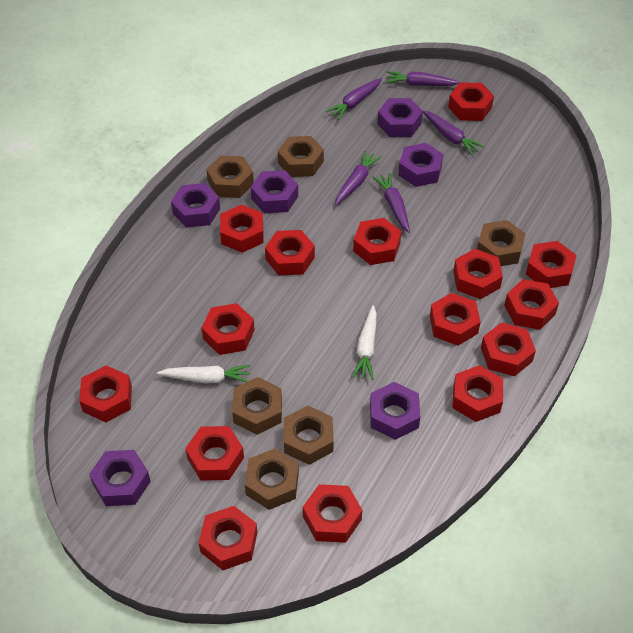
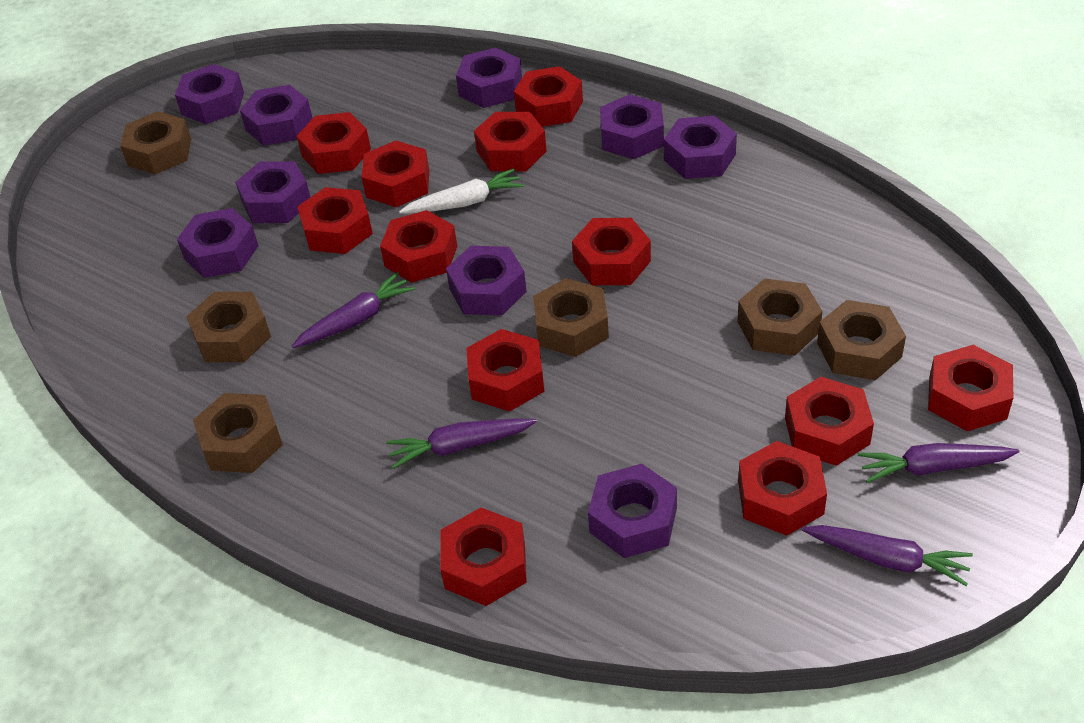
purple carrot: 5 -> 4
purple nut: 6 -> 9
red nut: 15 -> 12
white carrot: 2 -> 1

